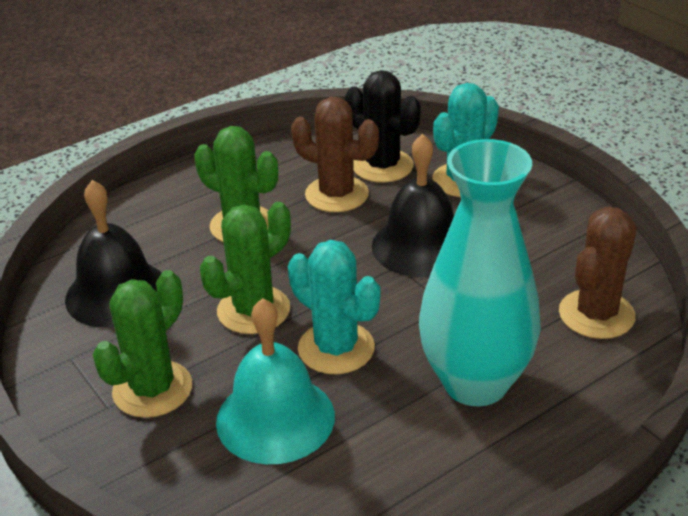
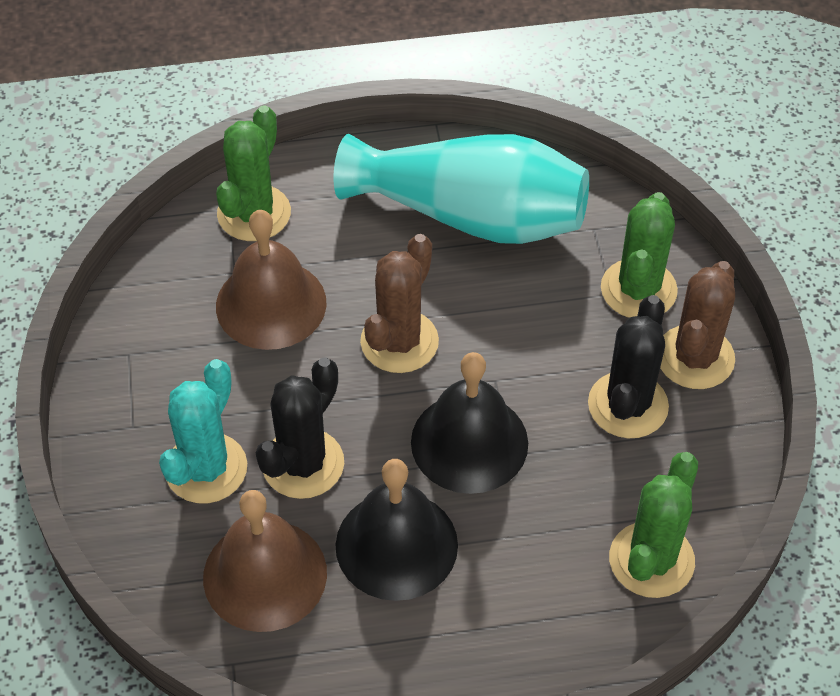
black cactus: 1 -> 2
brown bell: 0 -> 2
turquoise bell: 1 -> 0
turquoise cactus: 2 -> 1

